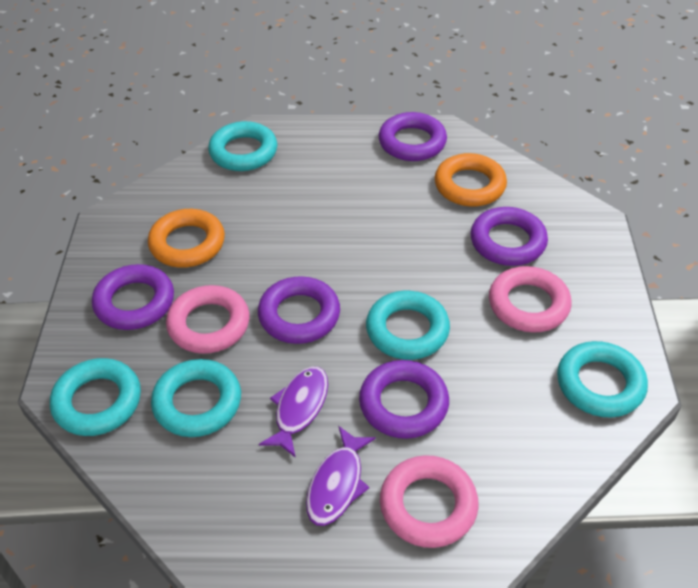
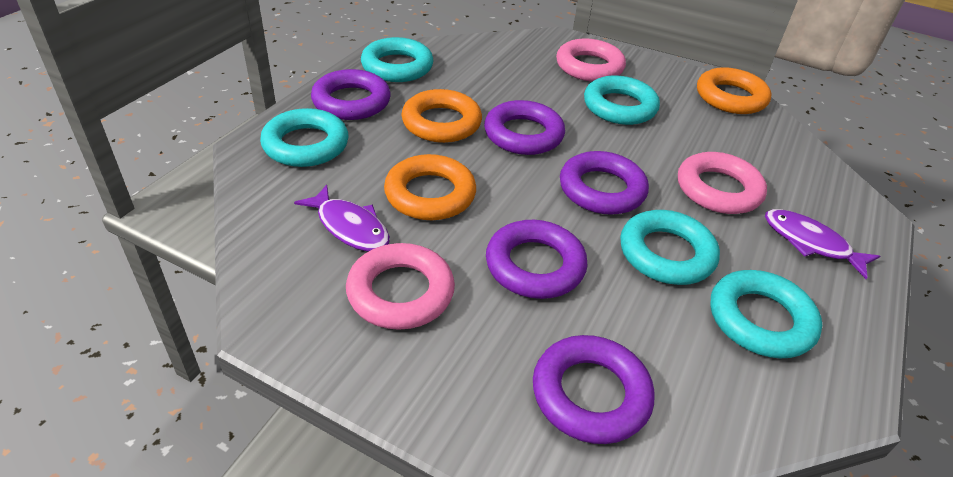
orange ring: 2 -> 3

